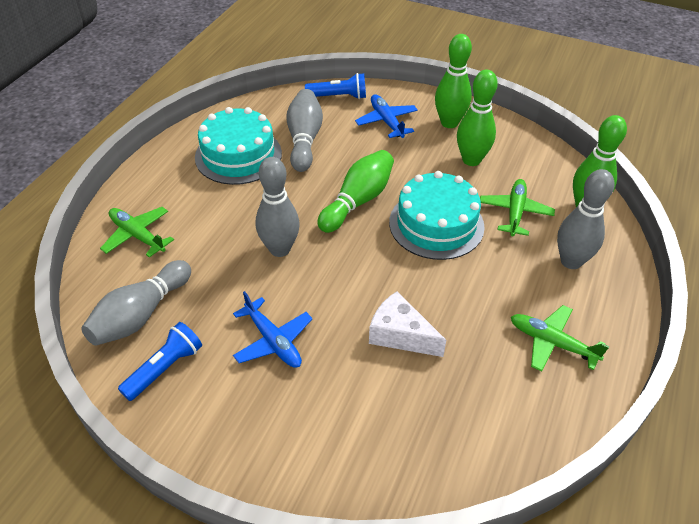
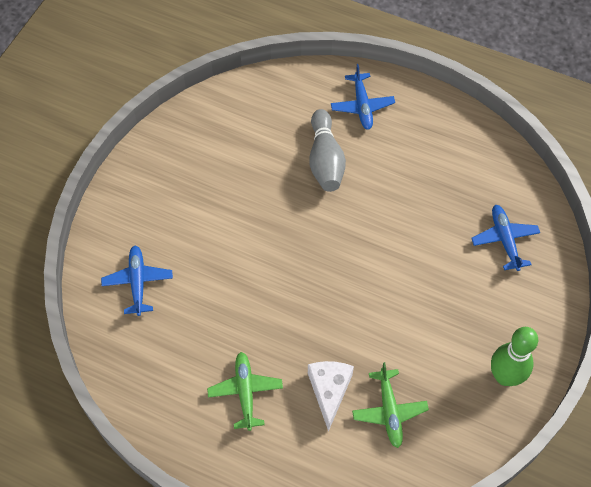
blue flashlight: 2 -> 0
blue plane: 2 -> 3
green bowling pin: 4 -> 1
green plane: 3 -> 2
grey bowling pin: 4 -> 1
turquoise cake: 2 -> 0

